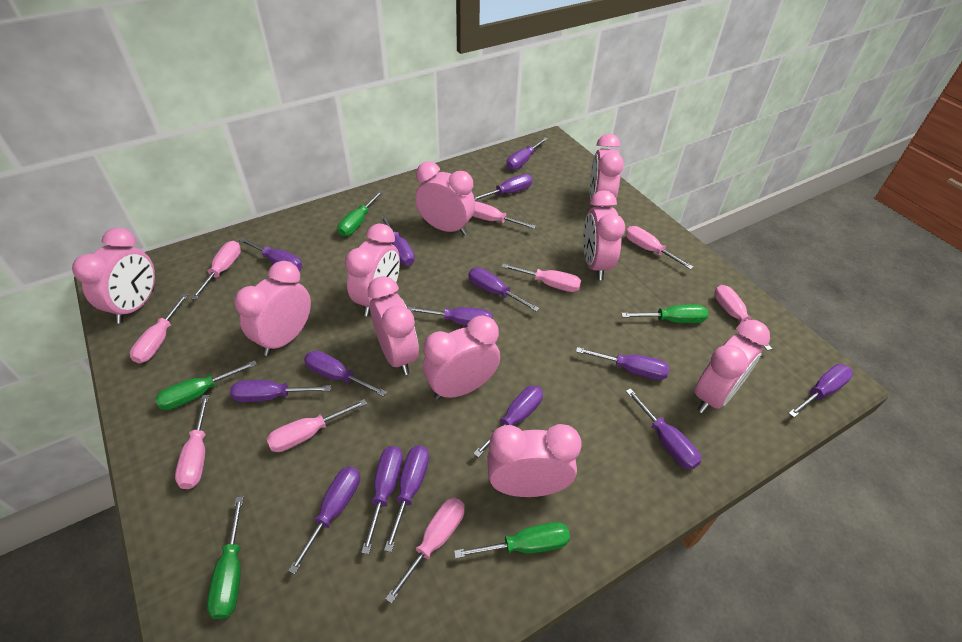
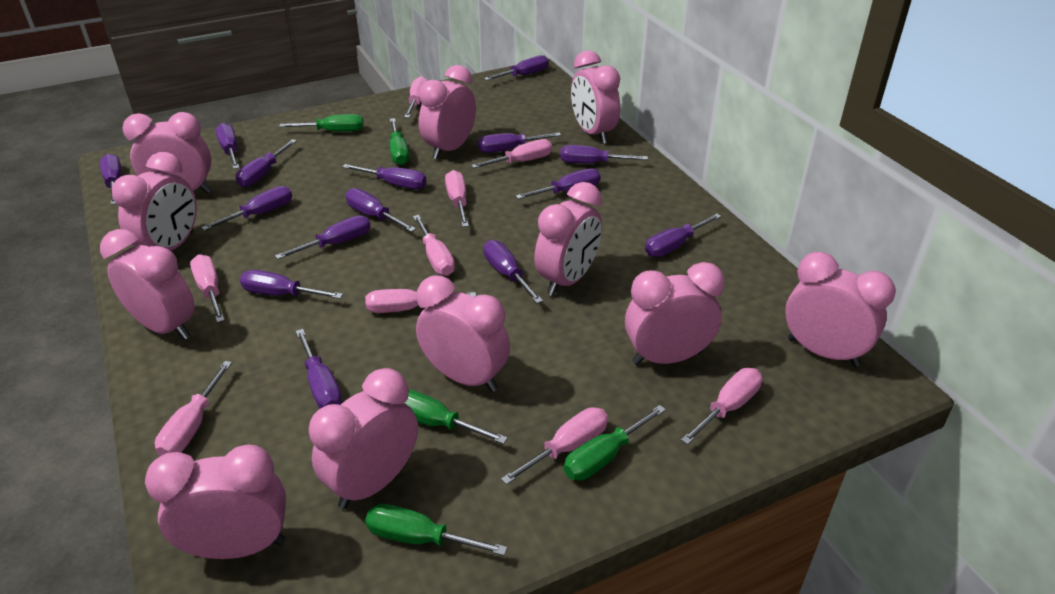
pink clock: 10 -> 11

